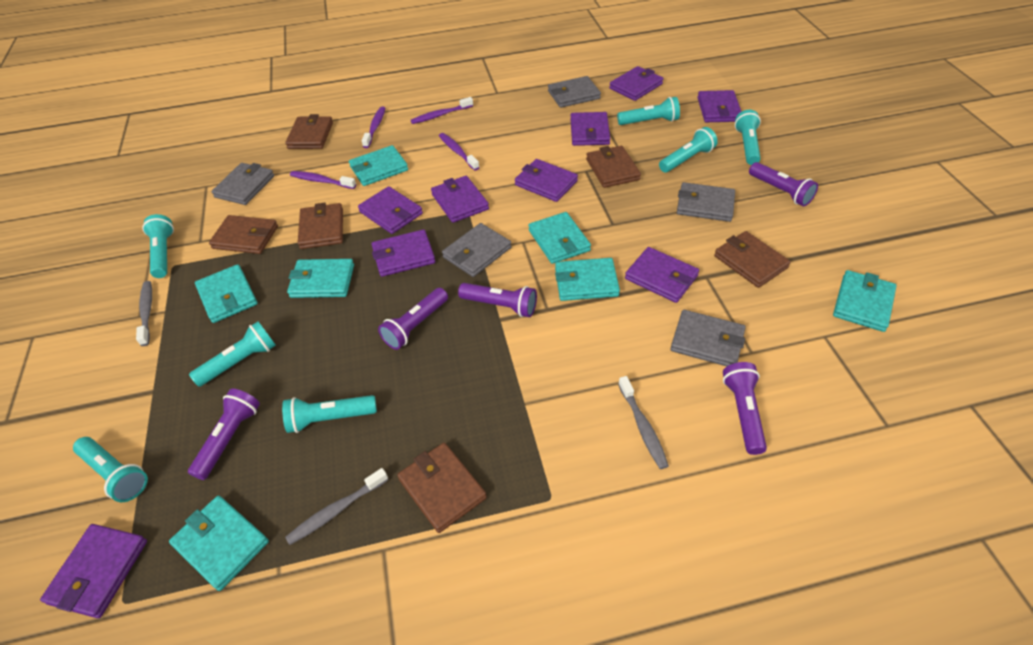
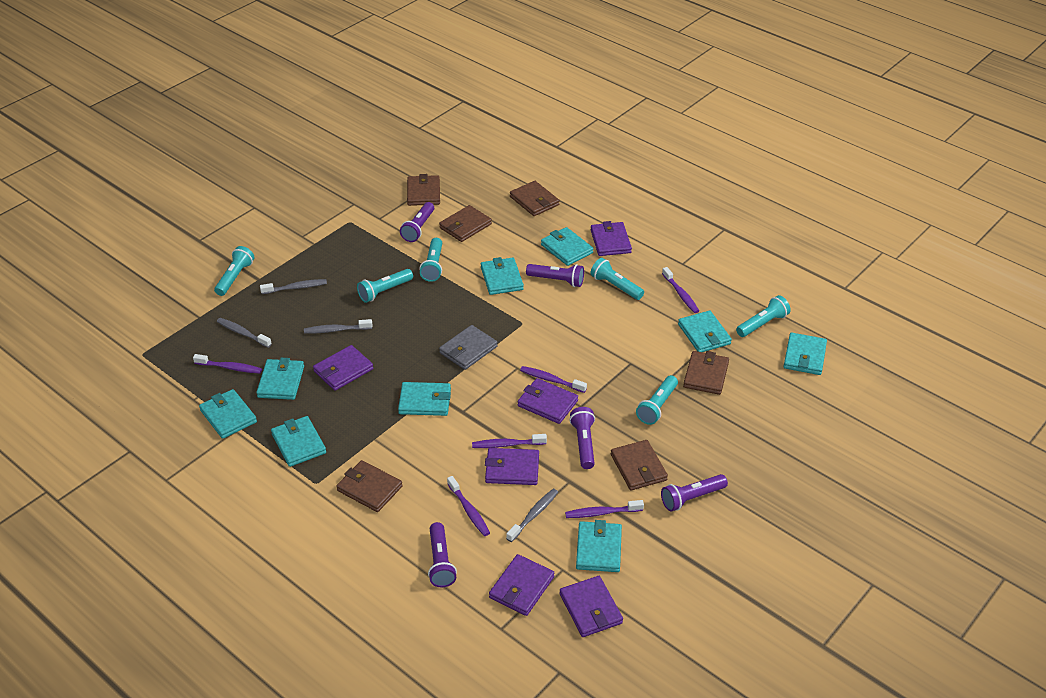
grey toothbrush: 3 -> 4
grey wallet: 5 -> 1
purple toothbrush: 4 -> 6
purple wallet: 9 -> 6
turquoise flashlight: 7 -> 6
turquoise wallet: 7 -> 9

